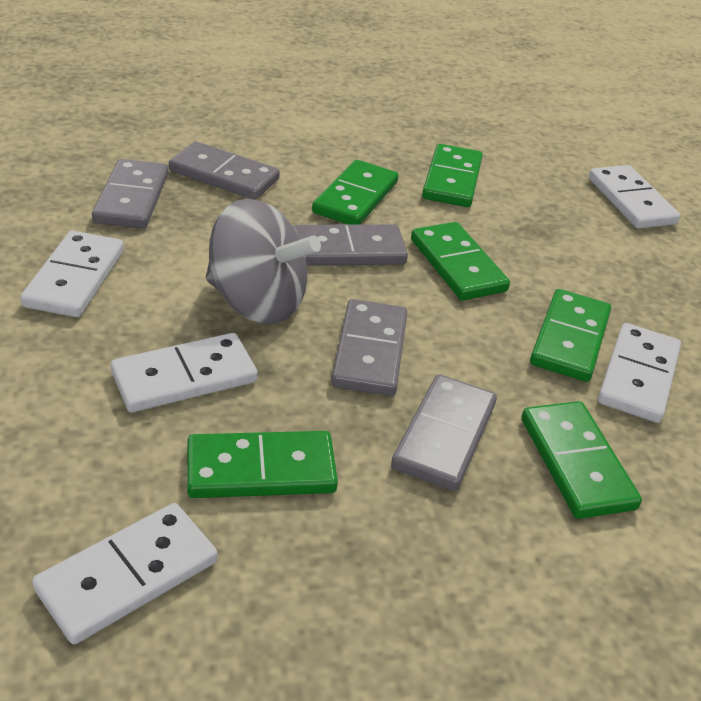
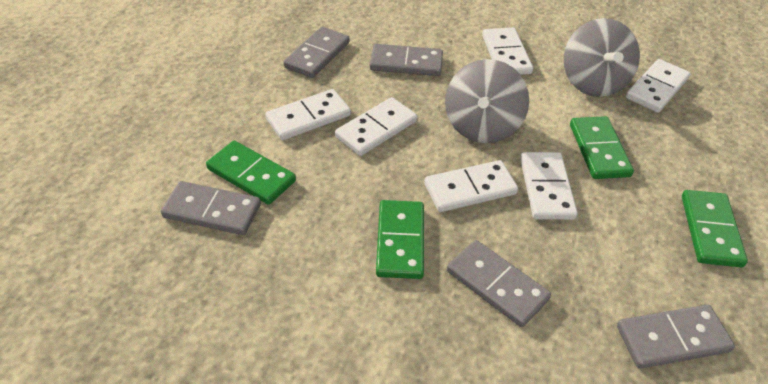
green domino: 6 -> 4
grey spinning top: 1 -> 2
white domino: 5 -> 6

